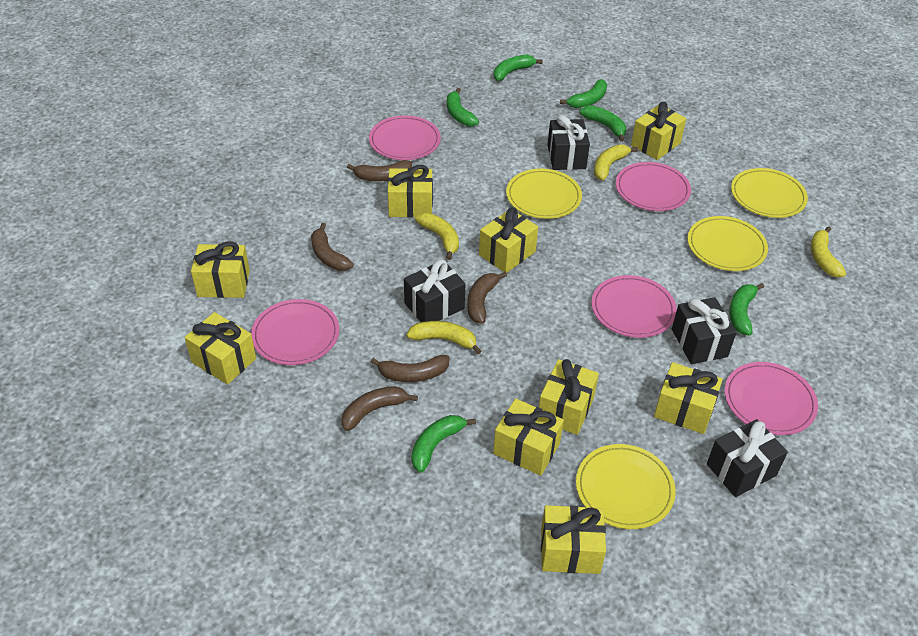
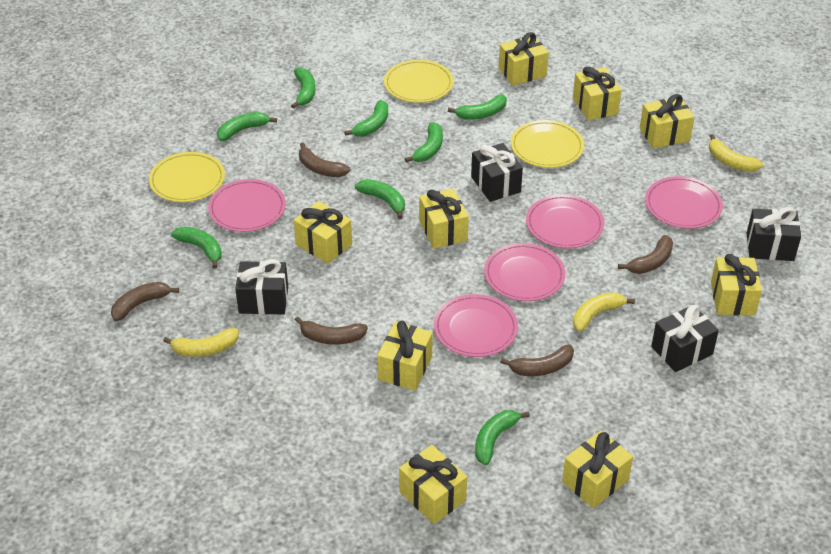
green banana: 6 -> 8
yellow banana: 4 -> 3
yellow plate: 4 -> 3

